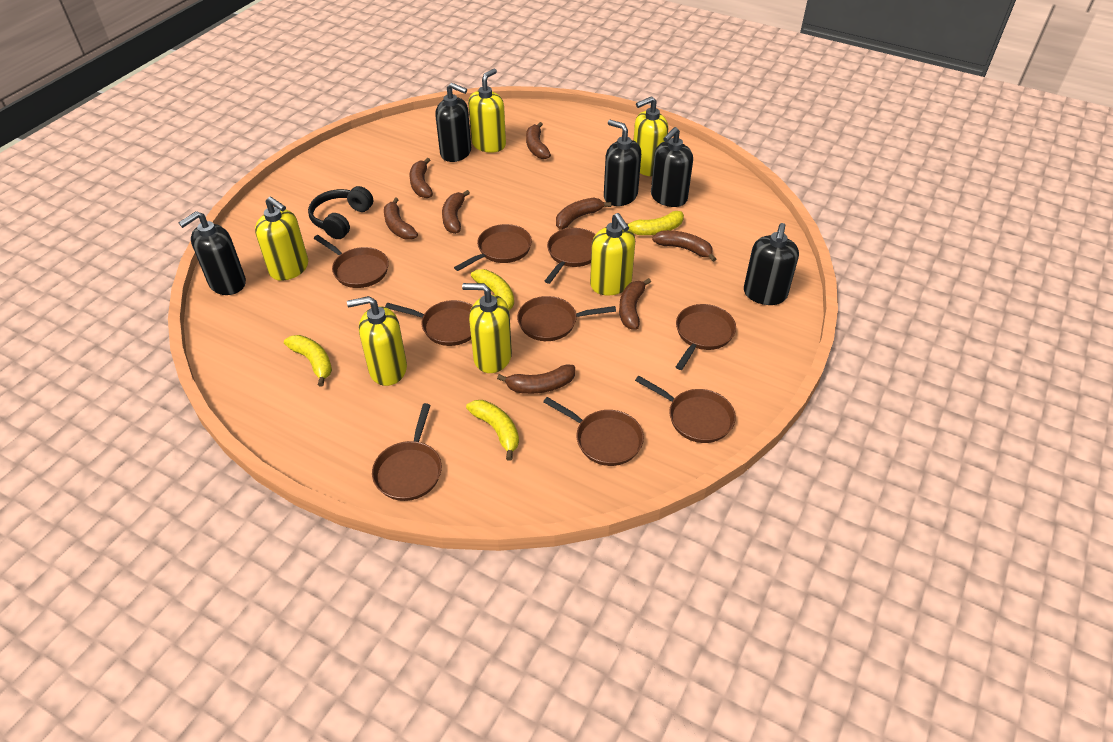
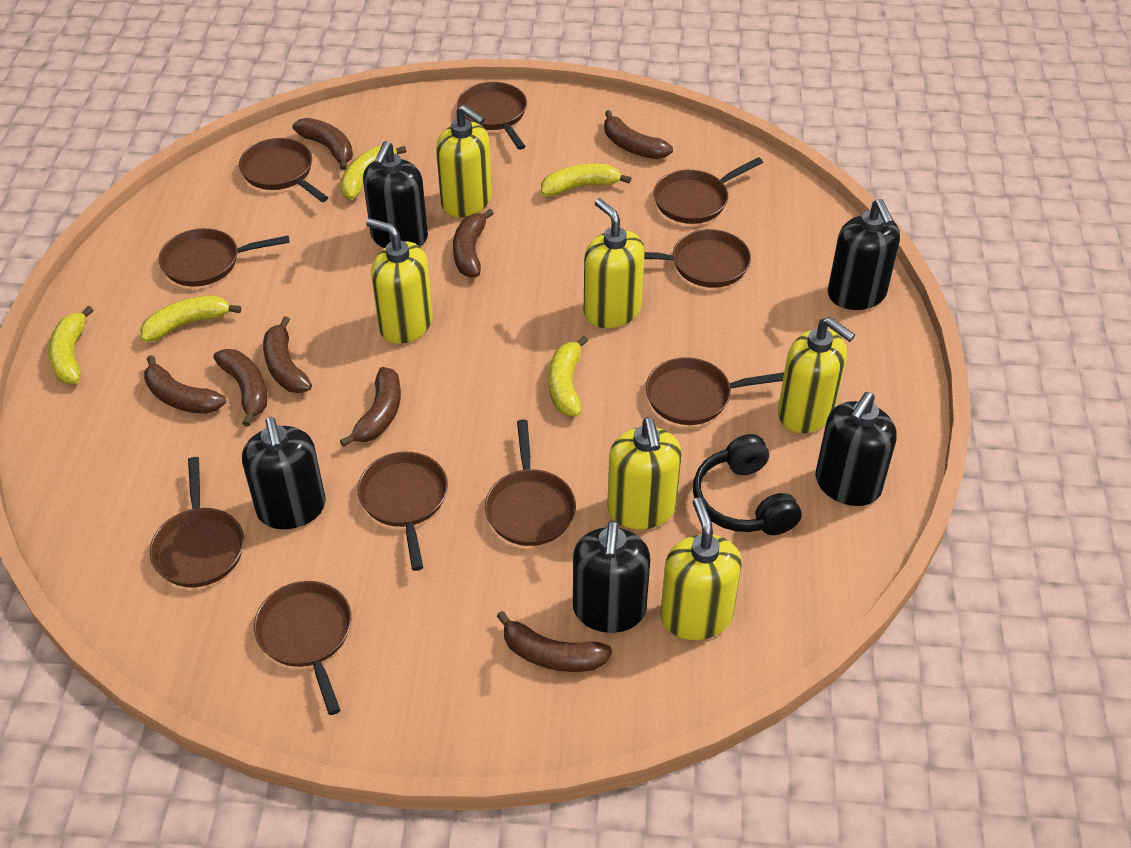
brown pan: 9 -> 10
yellow banana: 4 -> 5

